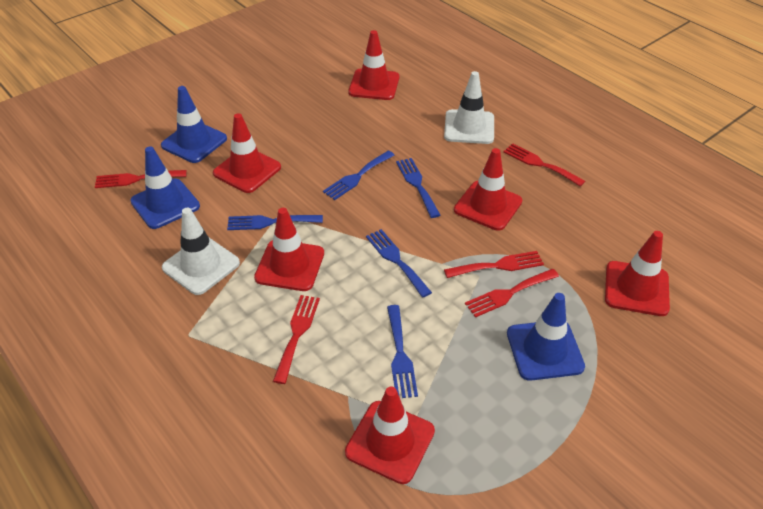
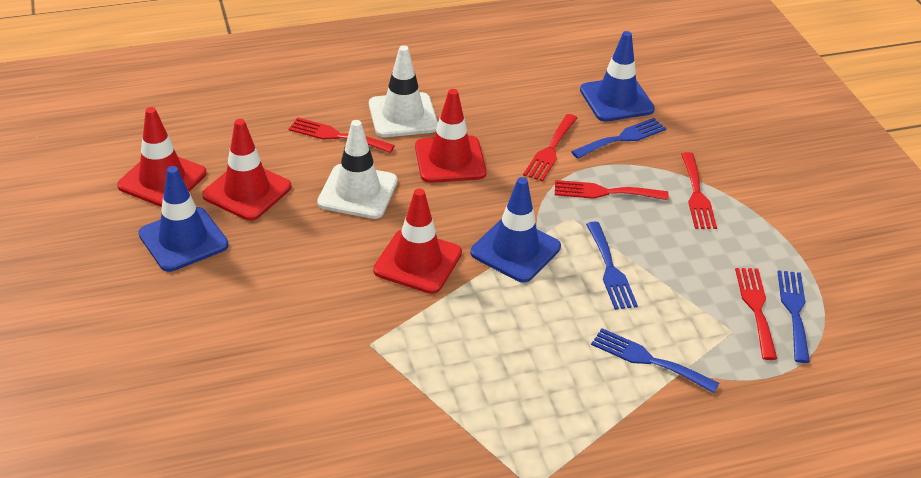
blue fork: 5 -> 4
red traffic cone: 6 -> 4

